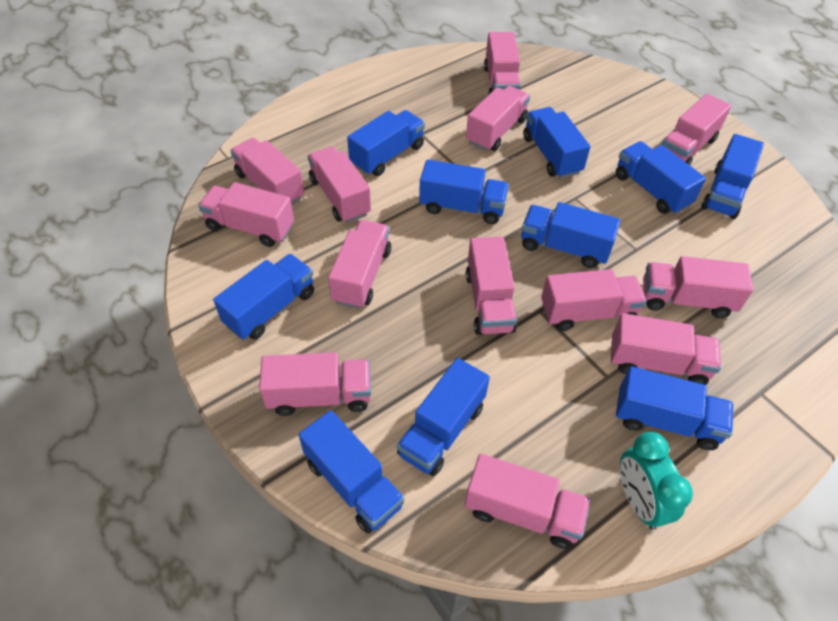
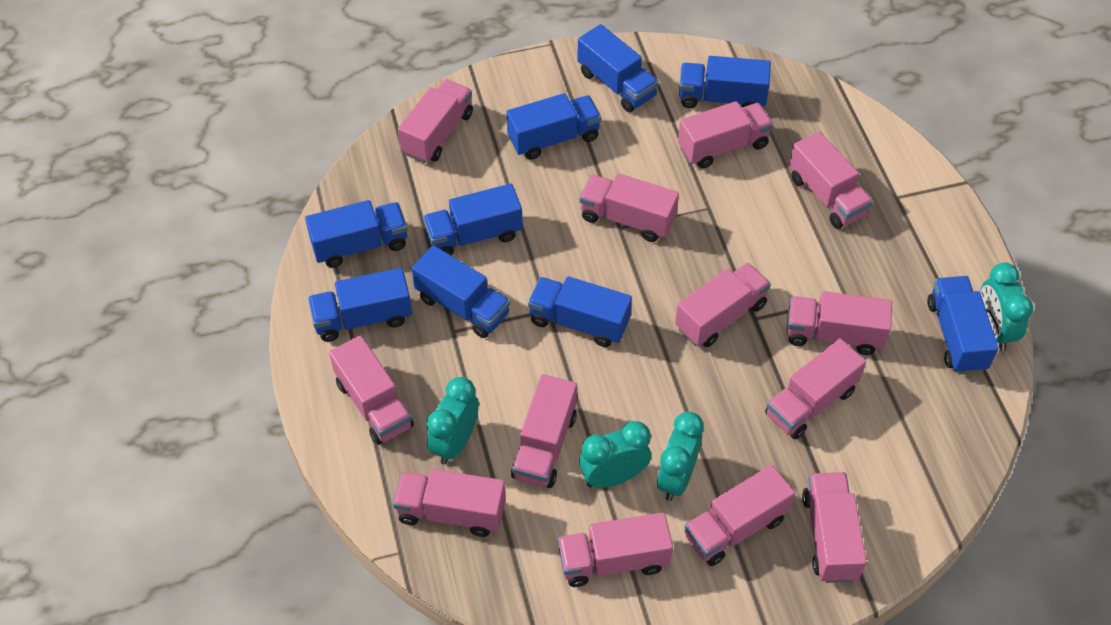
blue truck: 10 -> 9
turquoise clock: 1 -> 4

